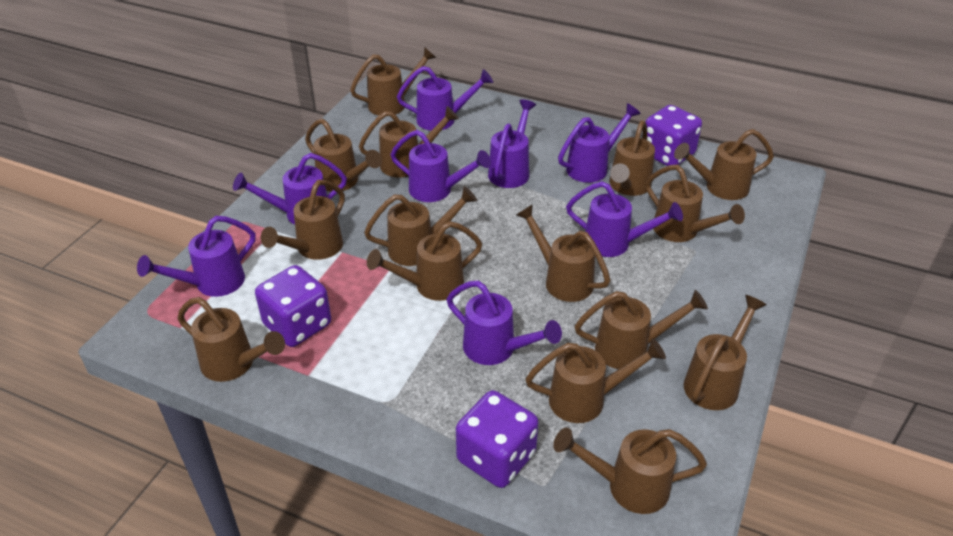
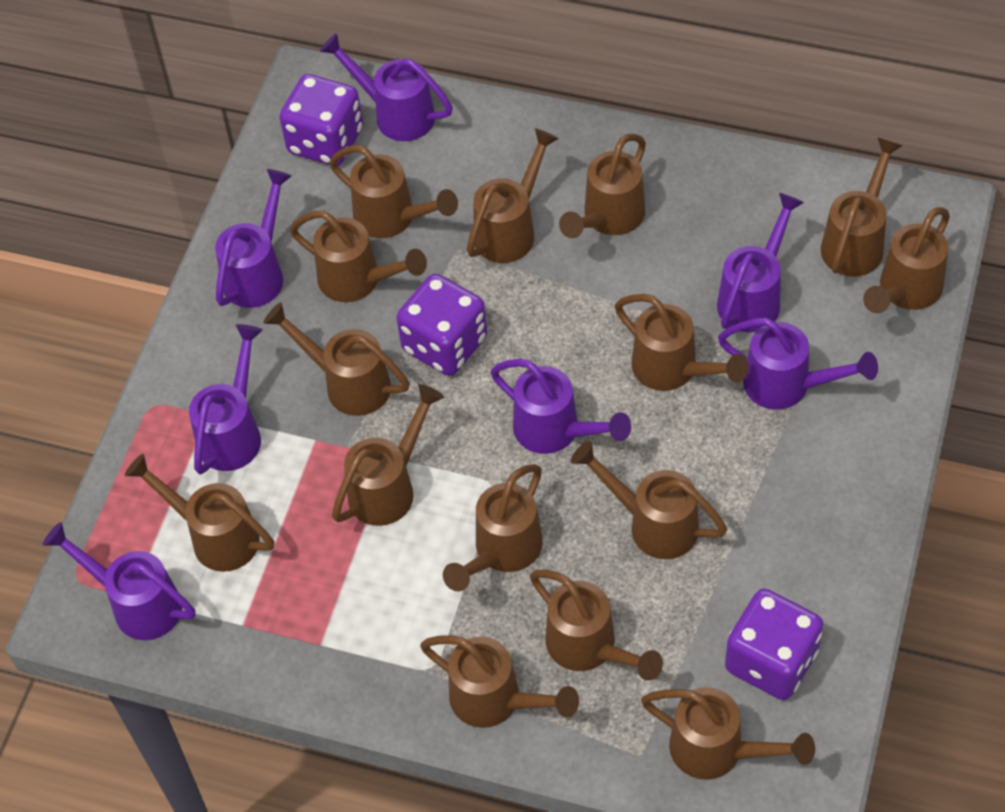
purple watering can: 8 -> 7

